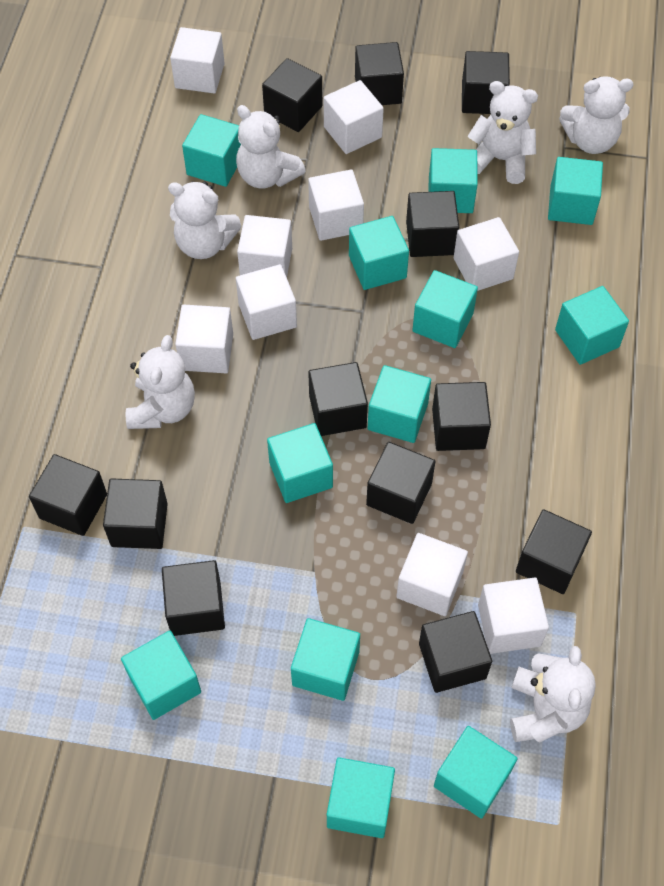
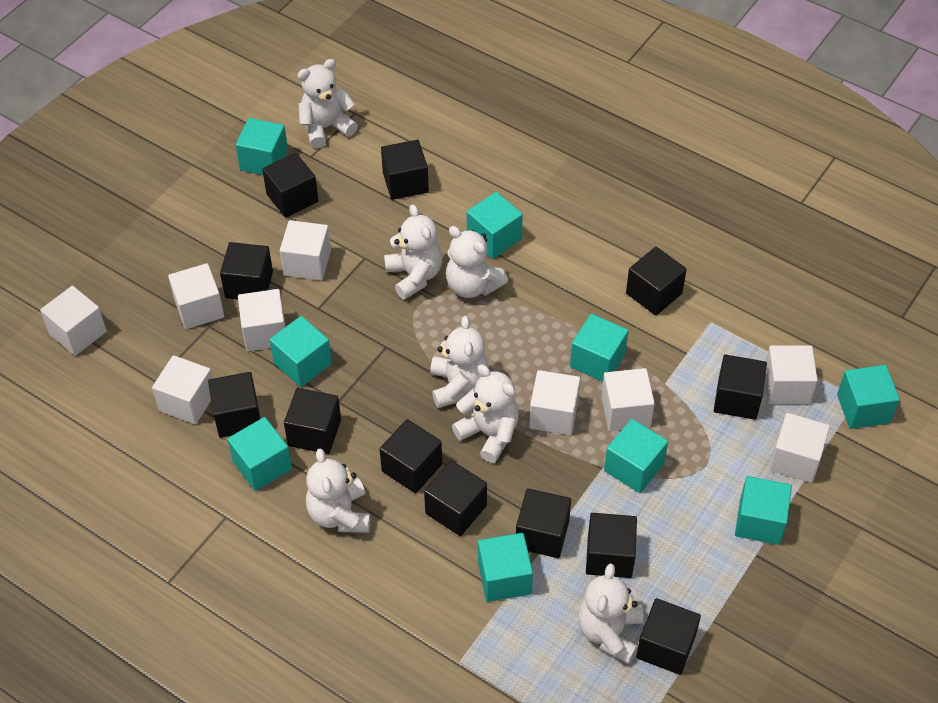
turquoise cube: 12 -> 9
white teddy bear: 6 -> 7

